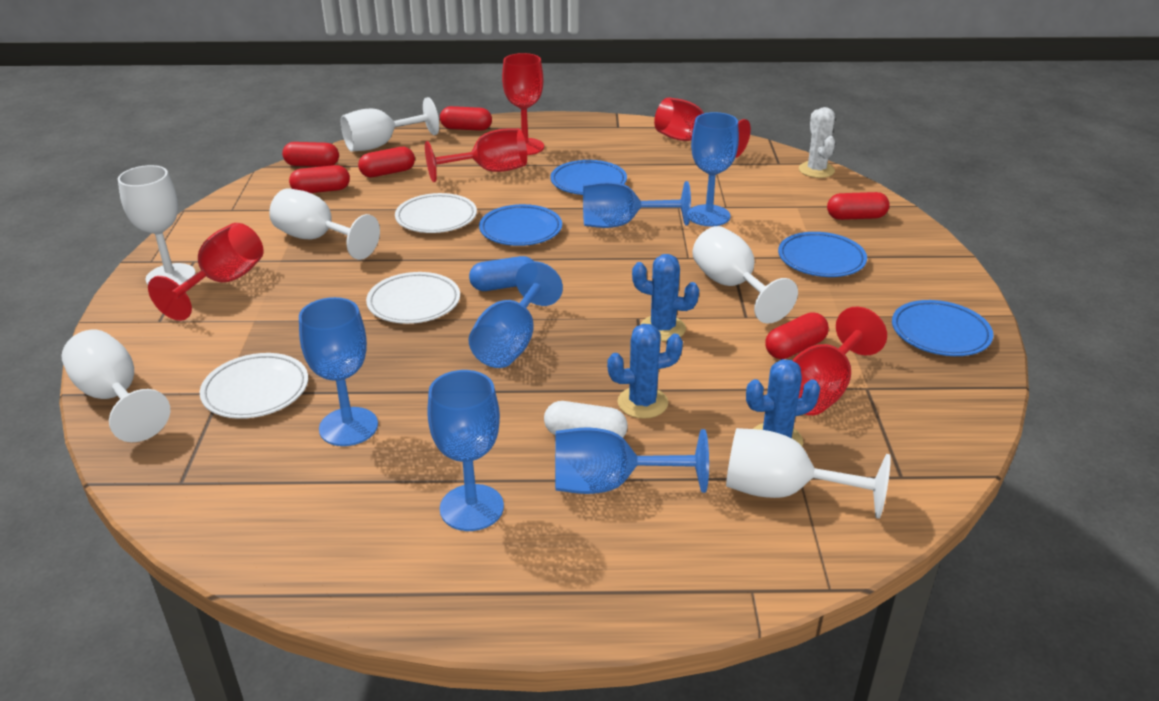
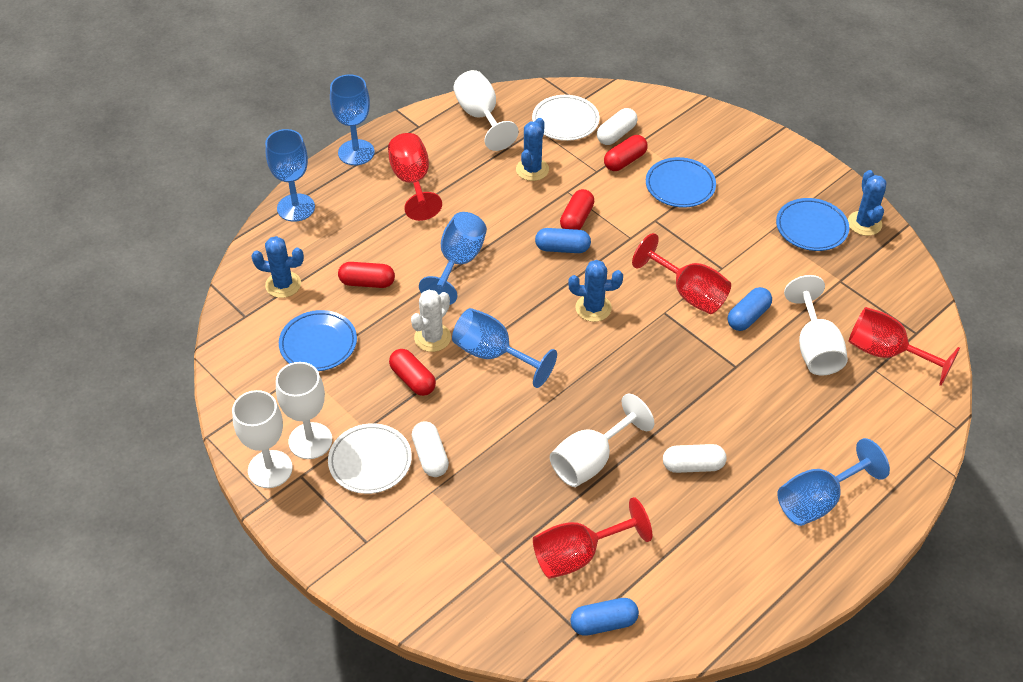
blue cactus: 3 -> 4
blue capsule: 1 -> 3
blue goblet: 6 -> 5
blue plate: 4 -> 3
red capsule: 6 -> 4
red goblet: 5 -> 4
white capsule: 1 -> 3
white goblet: 6 -> 5
white plate: 3 -> 2

